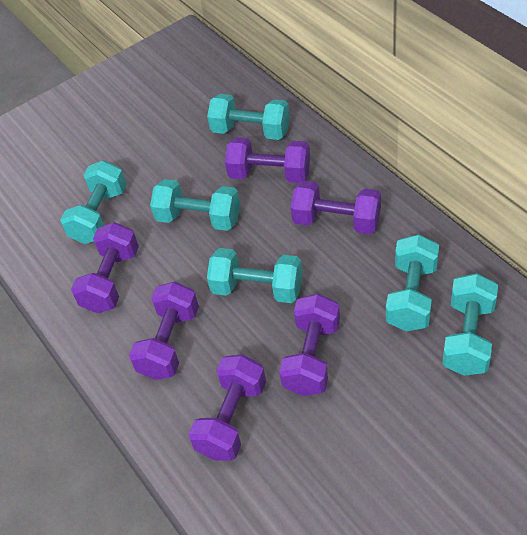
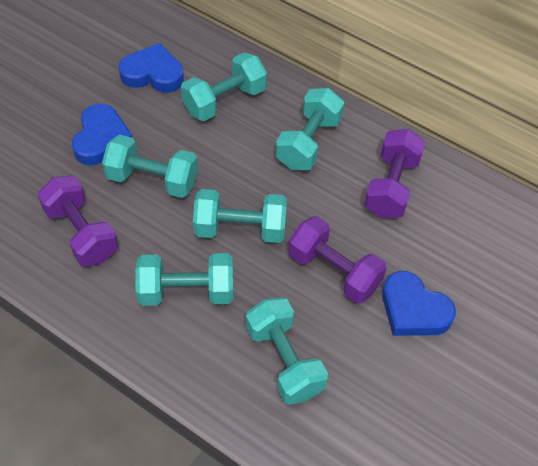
blue heart: 0 -> 3
purple dumbbell: 6 -> 3

